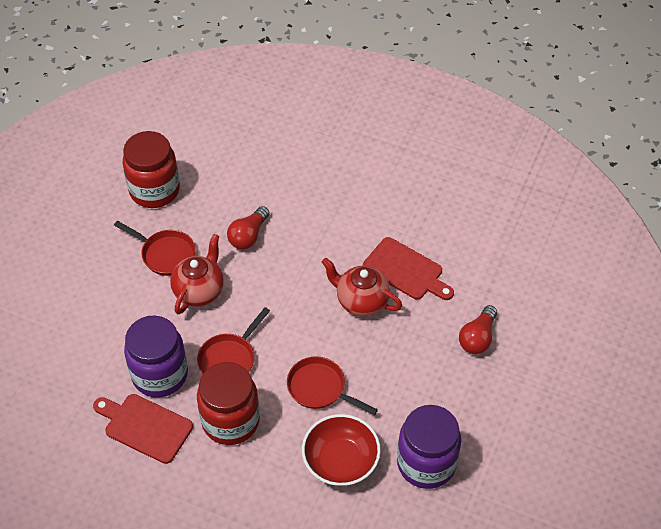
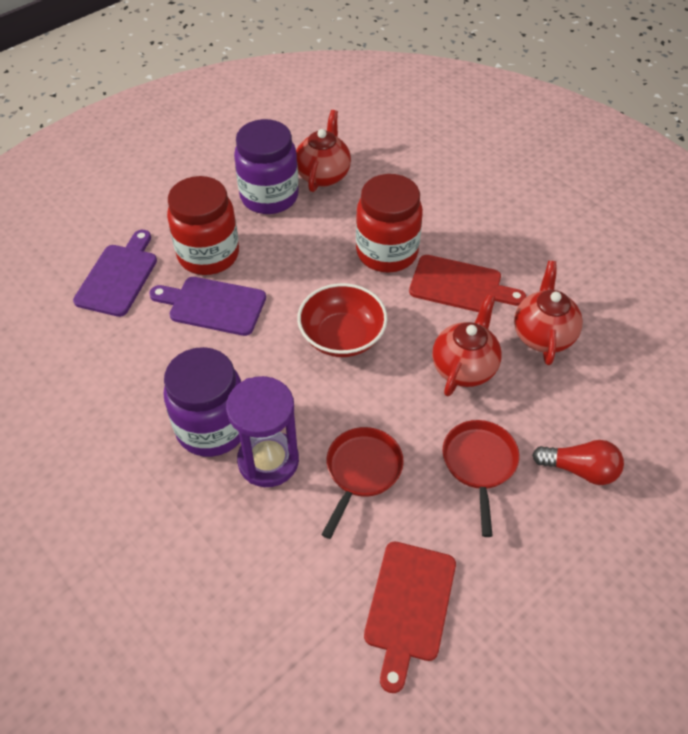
purple cutting board: 0 -> 2
purple hourglass: 0 -> 1
red light bulb: 2 -> 1
red pan: 3 -> 2
red teapot: 2 -> 3

